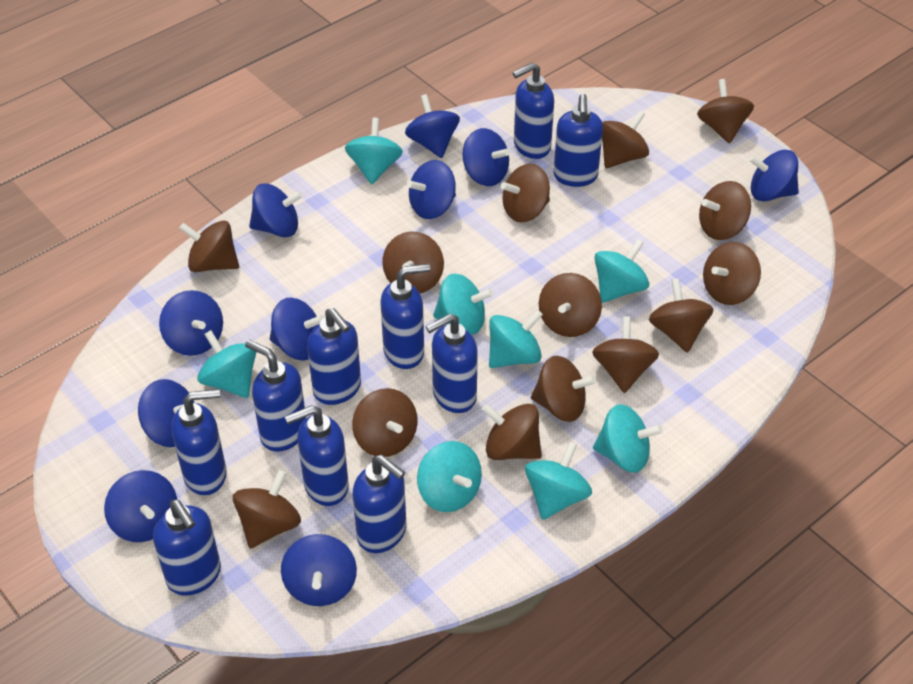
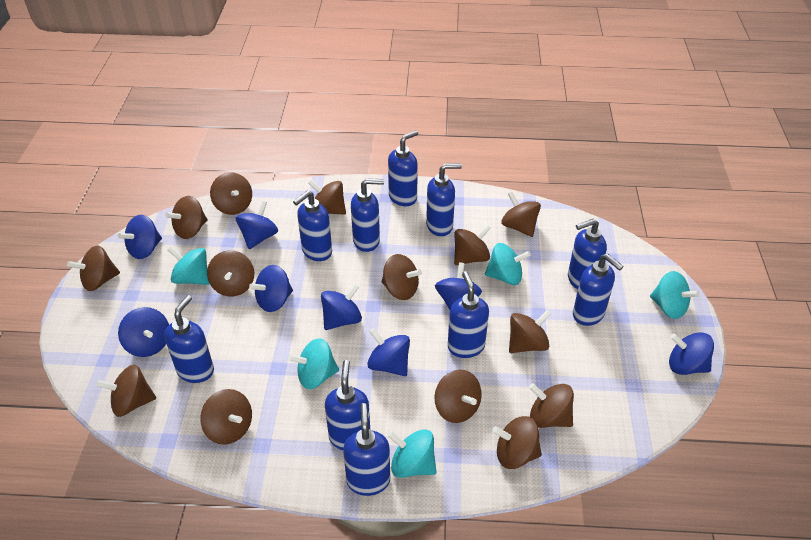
blue spinning top: 10 -> 8
turquoise spinning top: 8 -> 5

